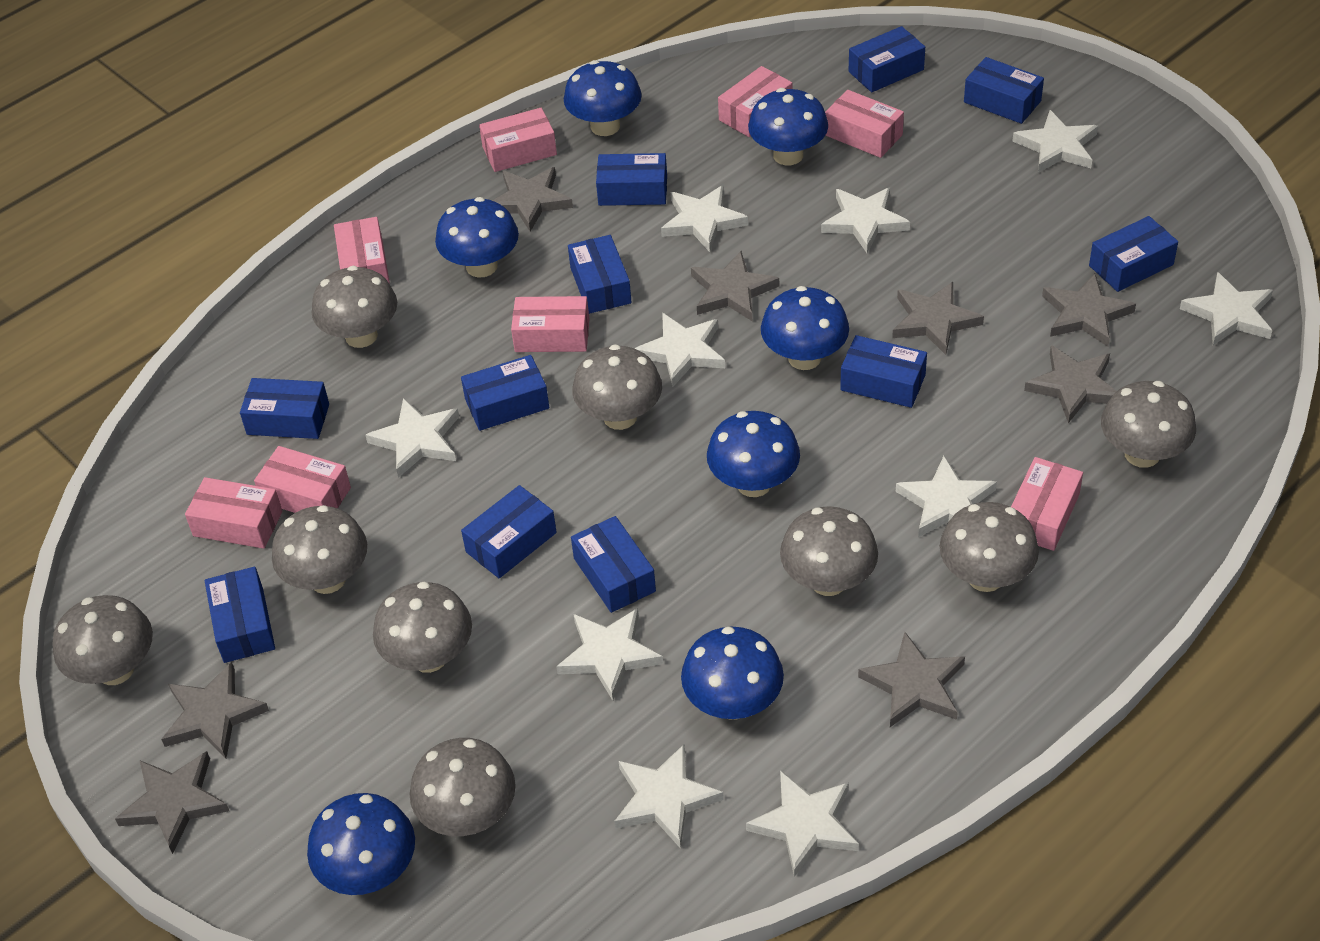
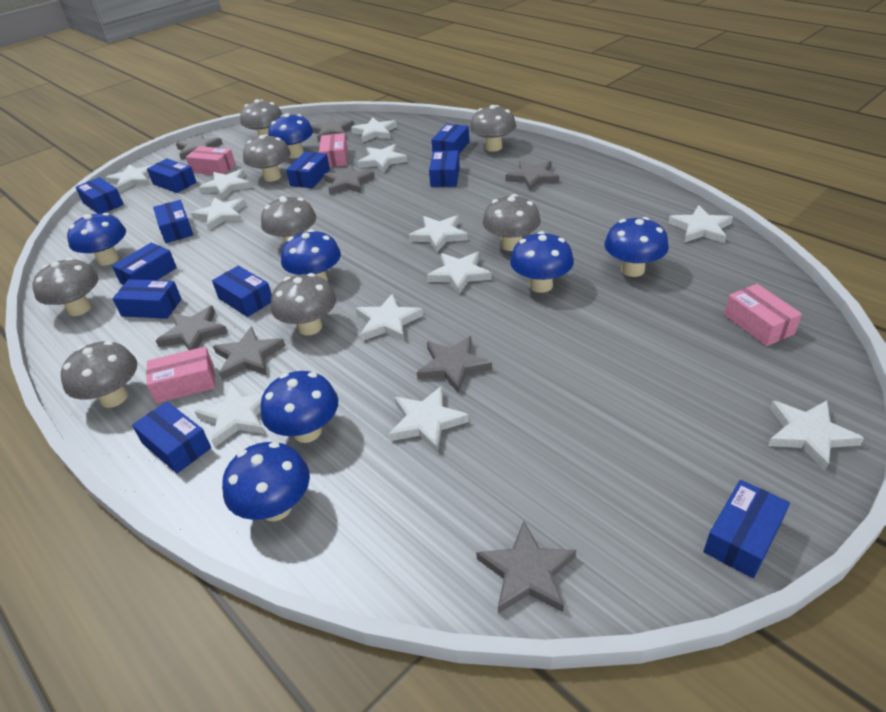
grey mushroom: 9 -> 8
pink box: 8 -> 4
white star: 10 -> 12

